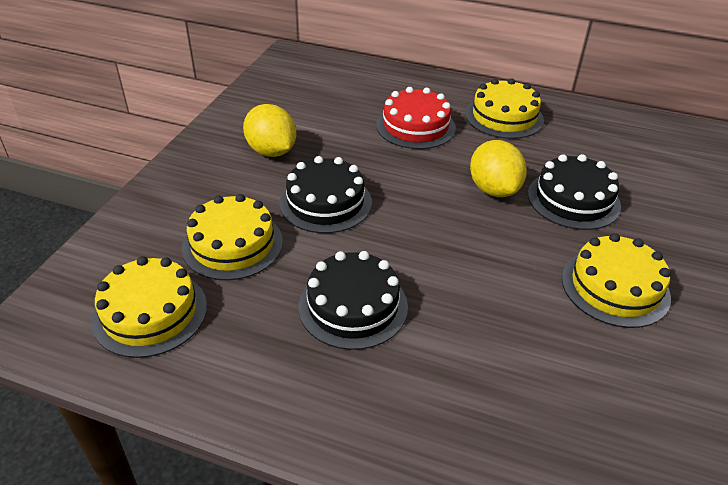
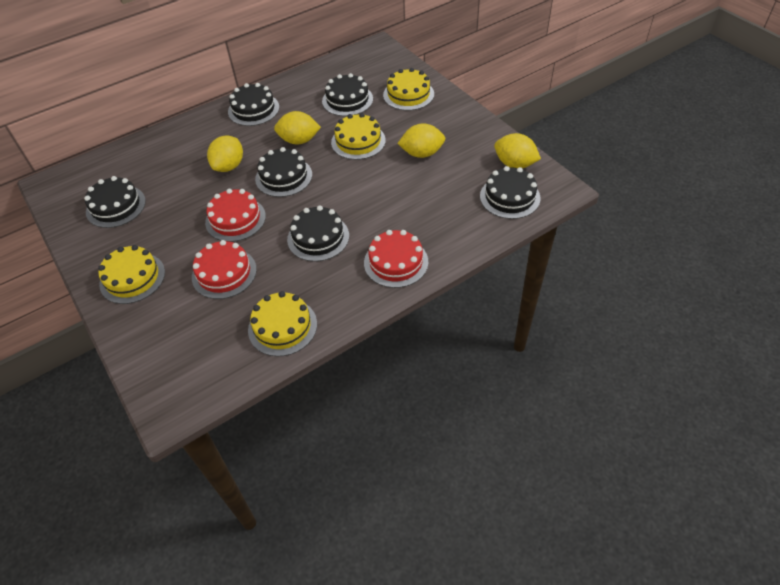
black cake: 3 -> 6
red cake: 1 -> 3
yellow lemon: 2 -> 4

